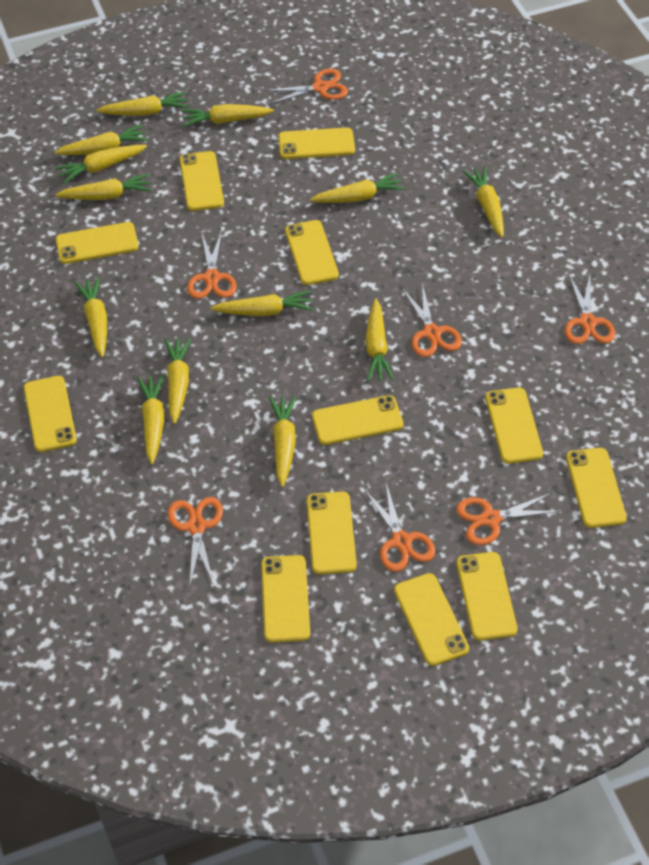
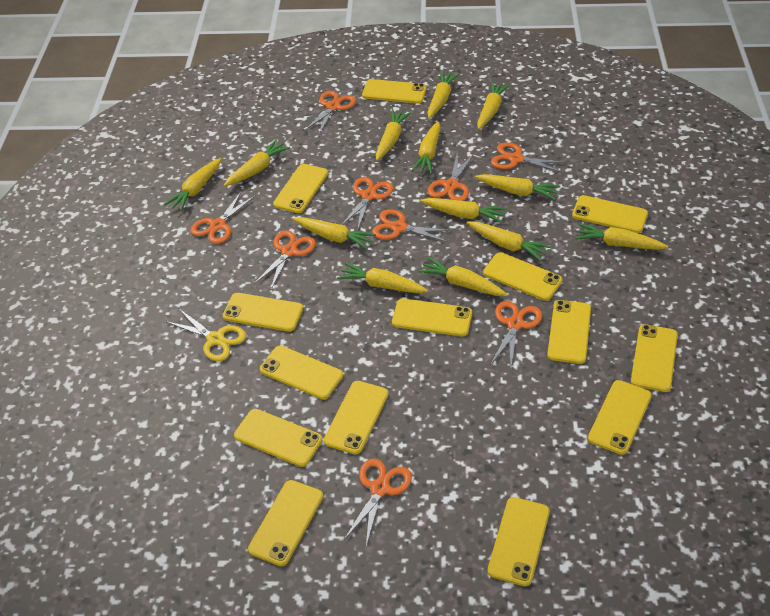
orange scissors: 7 -> 9
yellow phone: 12 -> 14
yellow scissors: 0 -> 1

